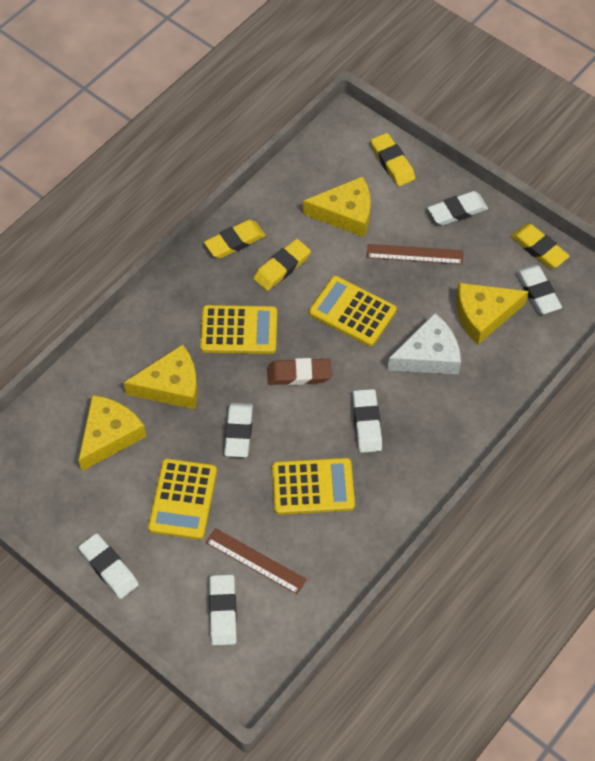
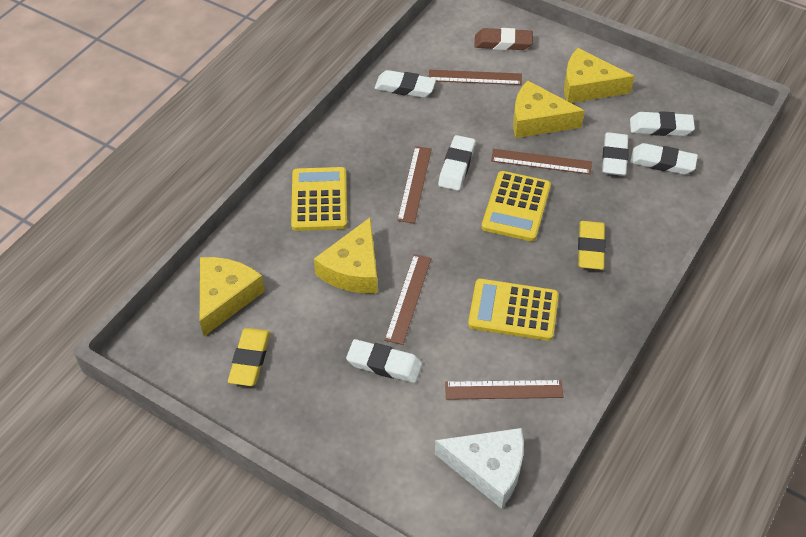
brown ruler: 2 -> 5
yellow calculator: 4 -> 3
yellow eraser: 4 -> 2

